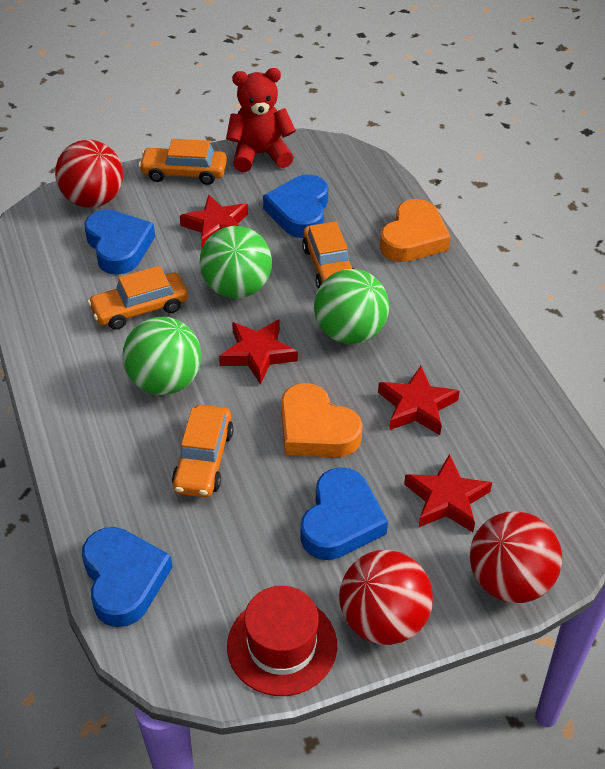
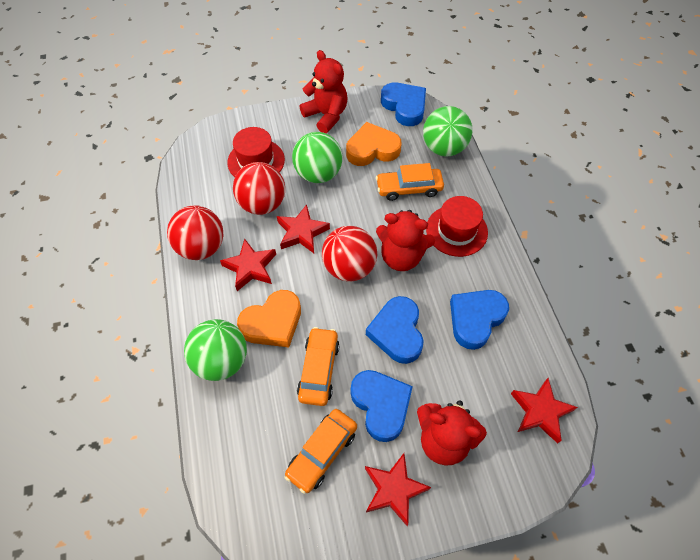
orange car: 4 -> 3
red hat: 1 -> 2
red teddy bear: 1 -> 3

